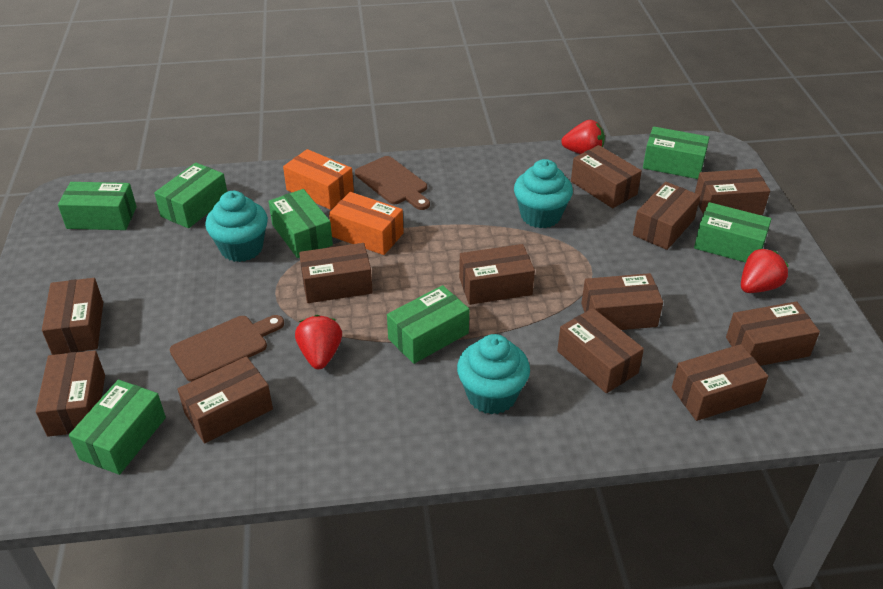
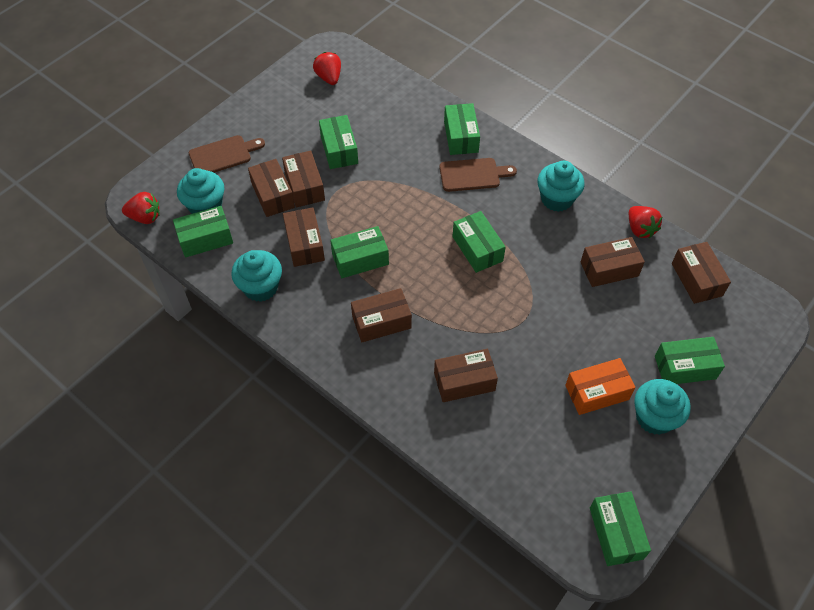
brown box: 12 -> 7
orange box: 2 -> 1
turquoise cupcake: 3 -> 4

